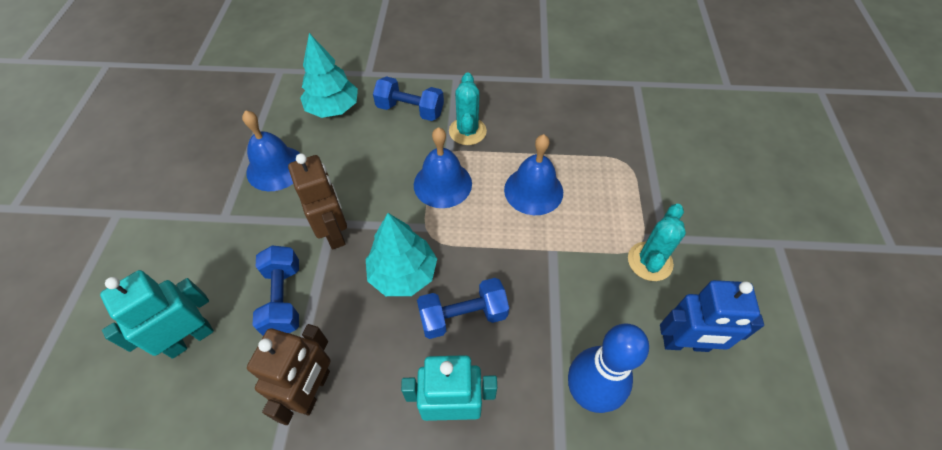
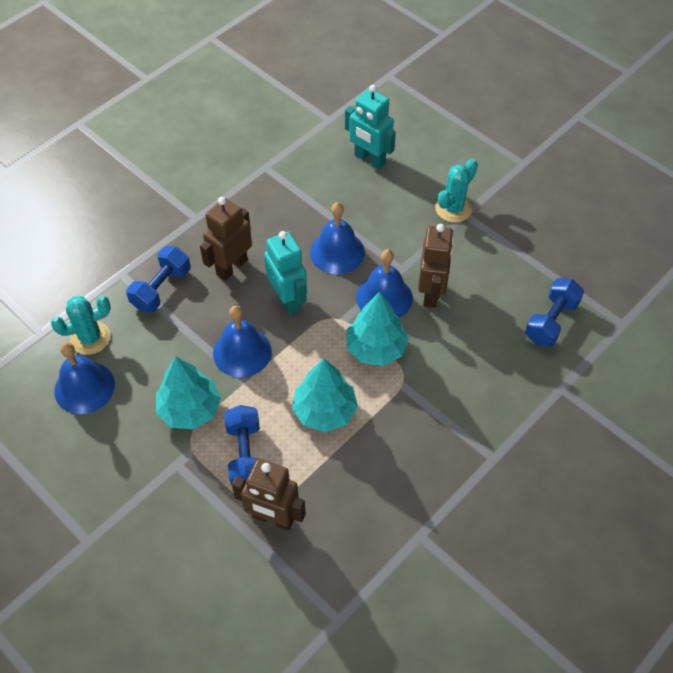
blue bell: 3 -> 4
blue bowling pin: 1 -> 0
blue robot: 1 -> 0
brown robot: 2 -> 3
turquoise tree: 2 -> 3

